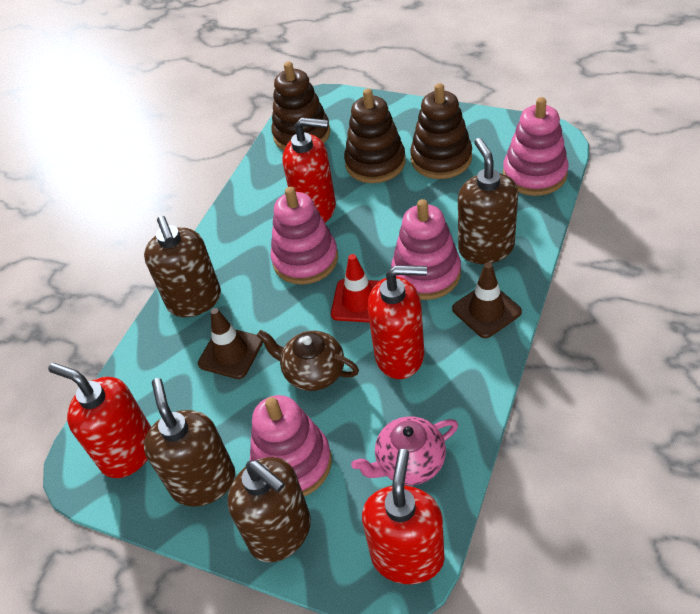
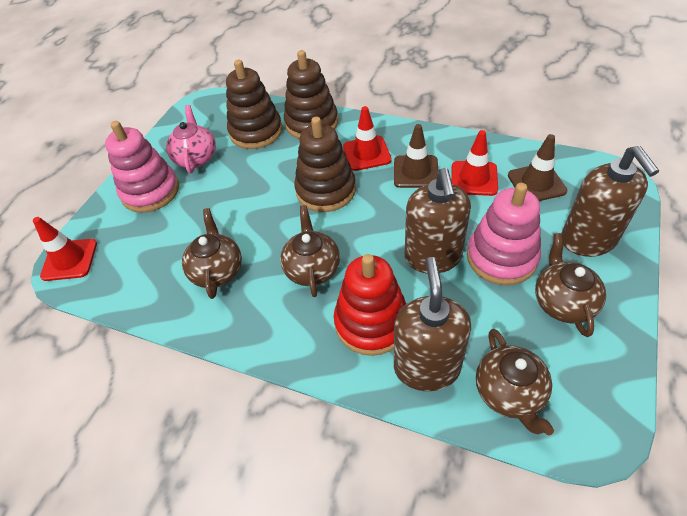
brown soap dispenser: 4 -> 3
brown teapot: 1 -> 4
pink stacking toy: 4 -> 2
red soap dispenser: 4 -> 0
red stacking toy: 0 -> 1
red traffic cone: 1 -> 3

